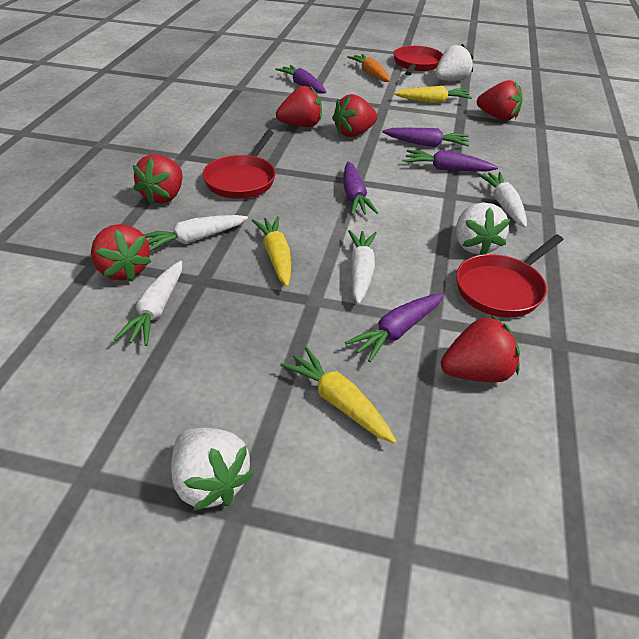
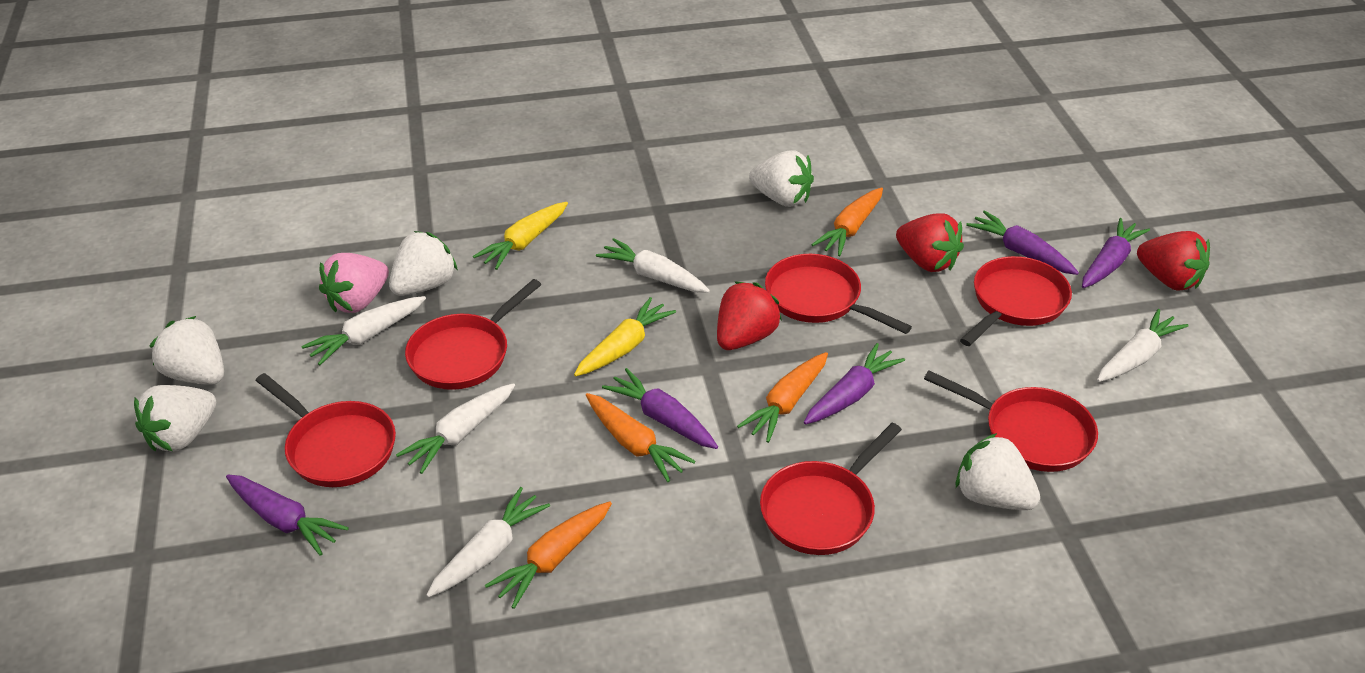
orange carrot: 1 -> 4
pink strawberry: 0 -> 1
red pan: 3 -> 6
red strawberry: 6 -> 3
white carrot: 4 -> 5
white strawberry: 3 -> 5
yellow carrot: 3 -> 2

